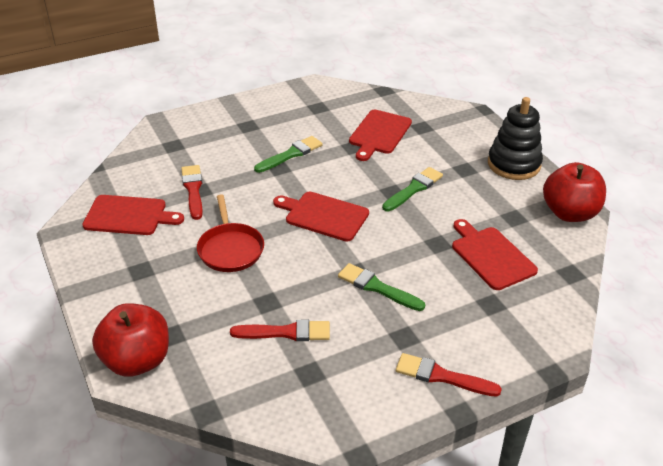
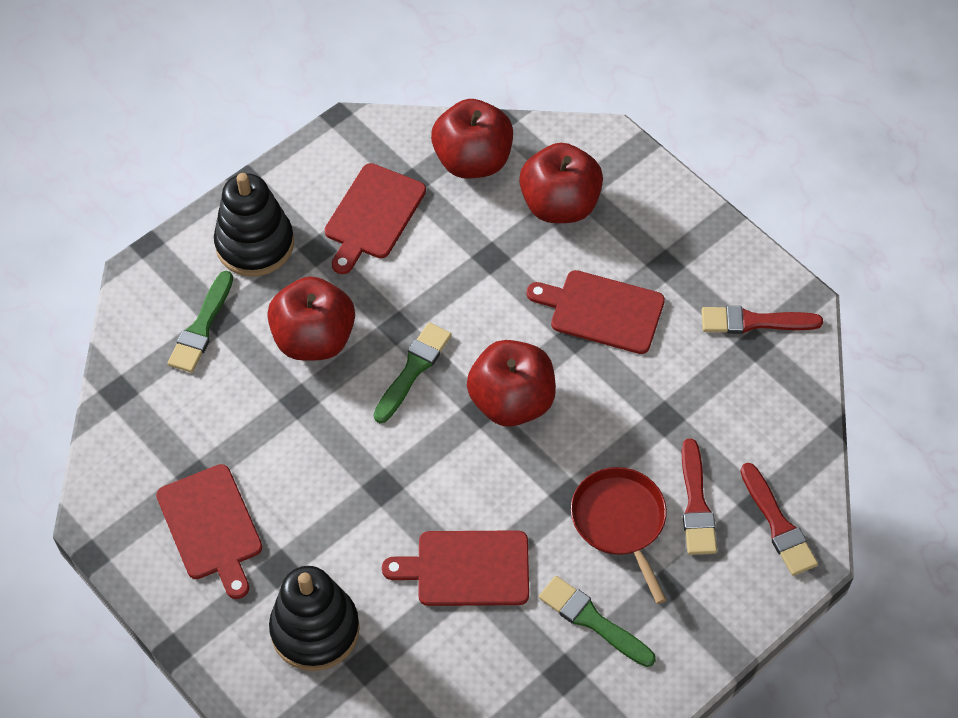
black stacking toy: 1 -> 2
red apple: 2 -> 4

